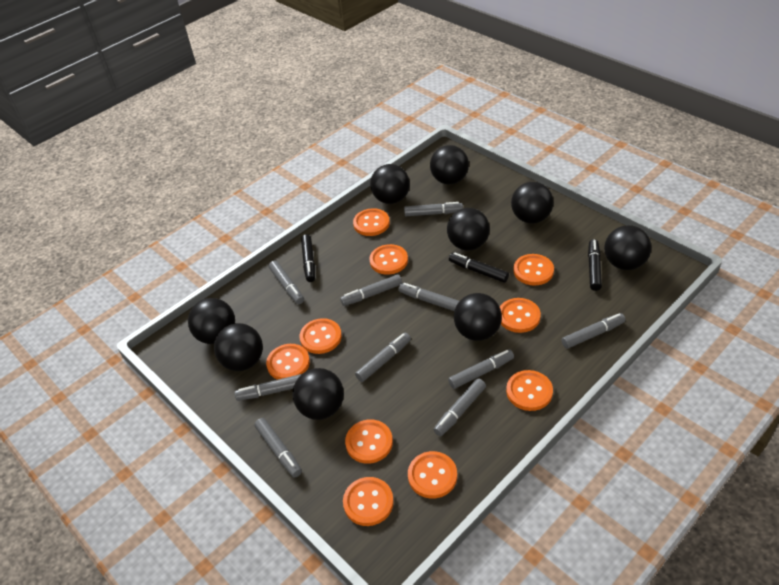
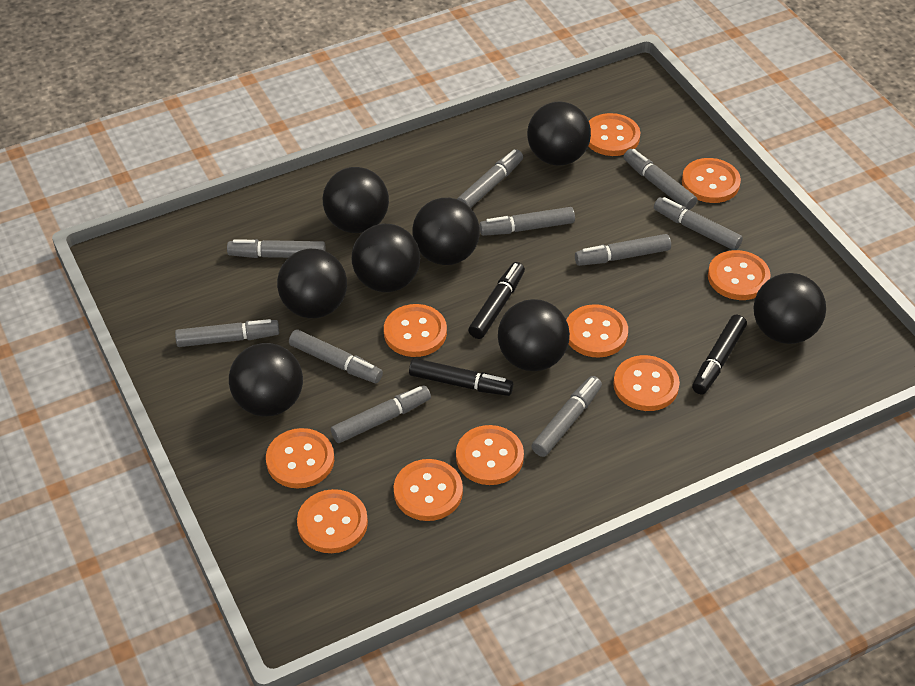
black ball: 9 -> 8

